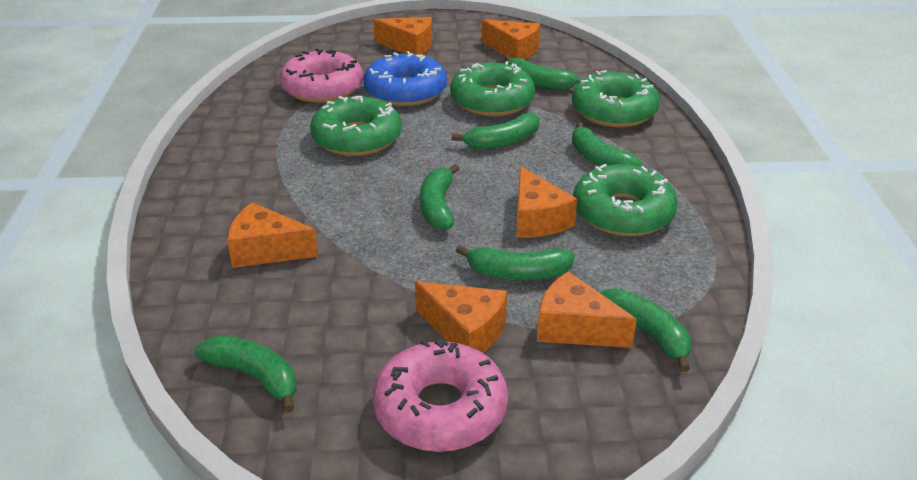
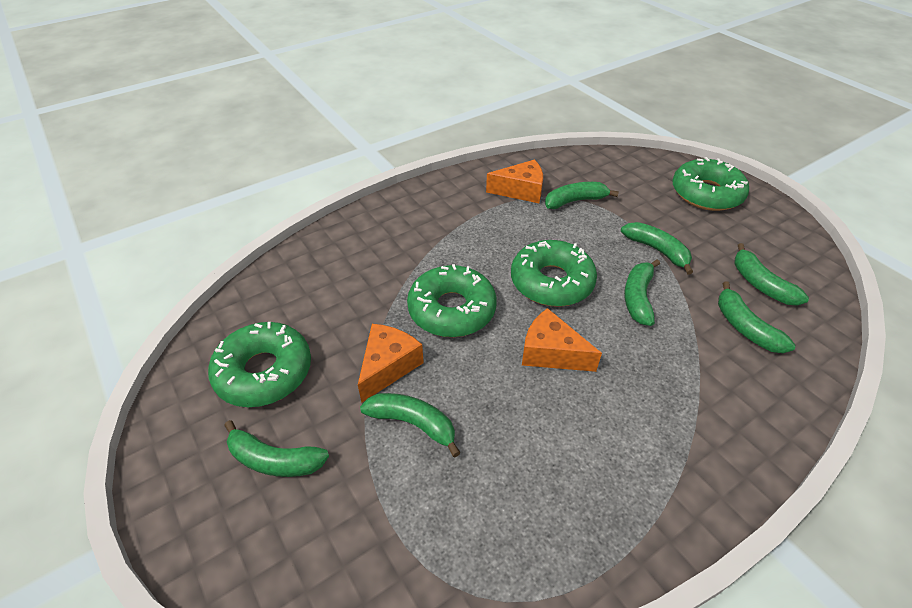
blue donut: 1 -> 0
orange cheese: 6 -> 3
pink donut: 2 -> 0

